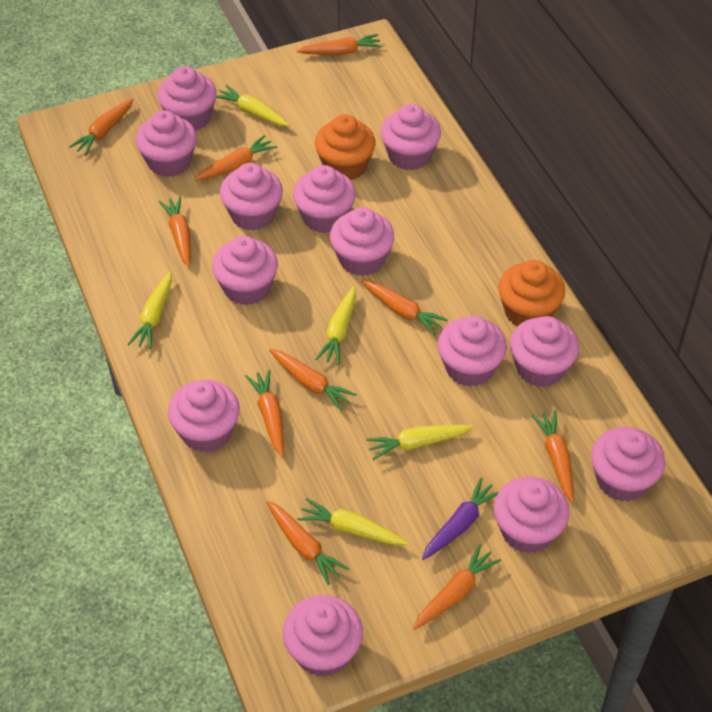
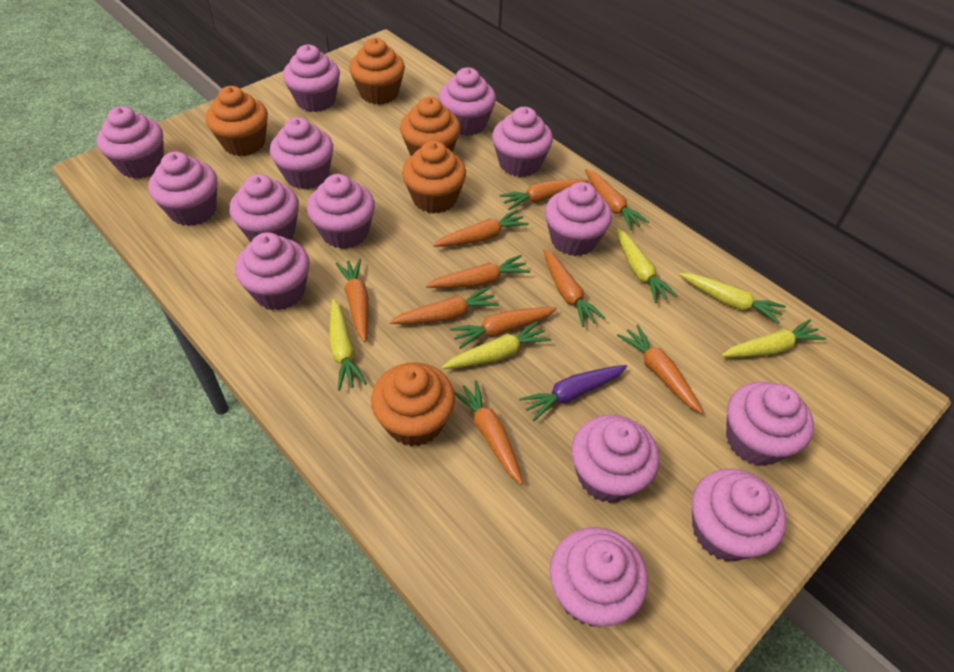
orange cupcake: 2 -> 5
pink cupcake: 13 -> 14

